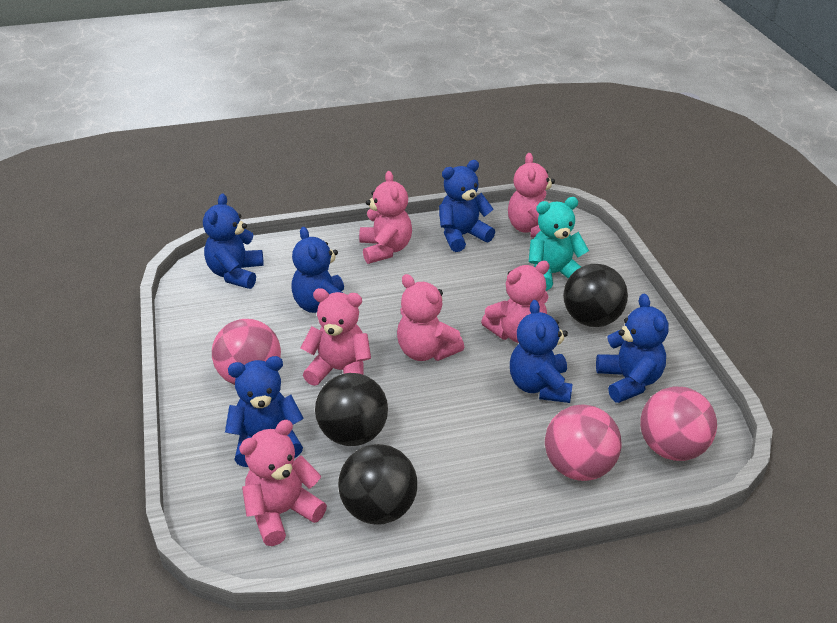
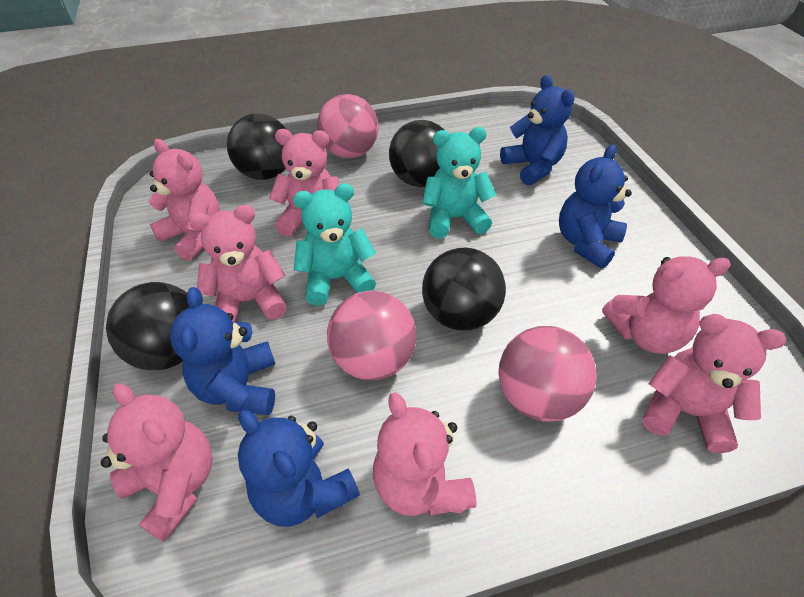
black ball: 3 -> 4
blue teddy bear: 6 -> 4
pink teddy bear: 6 -> 7
turquoise teddy bear: 1 -> 2

